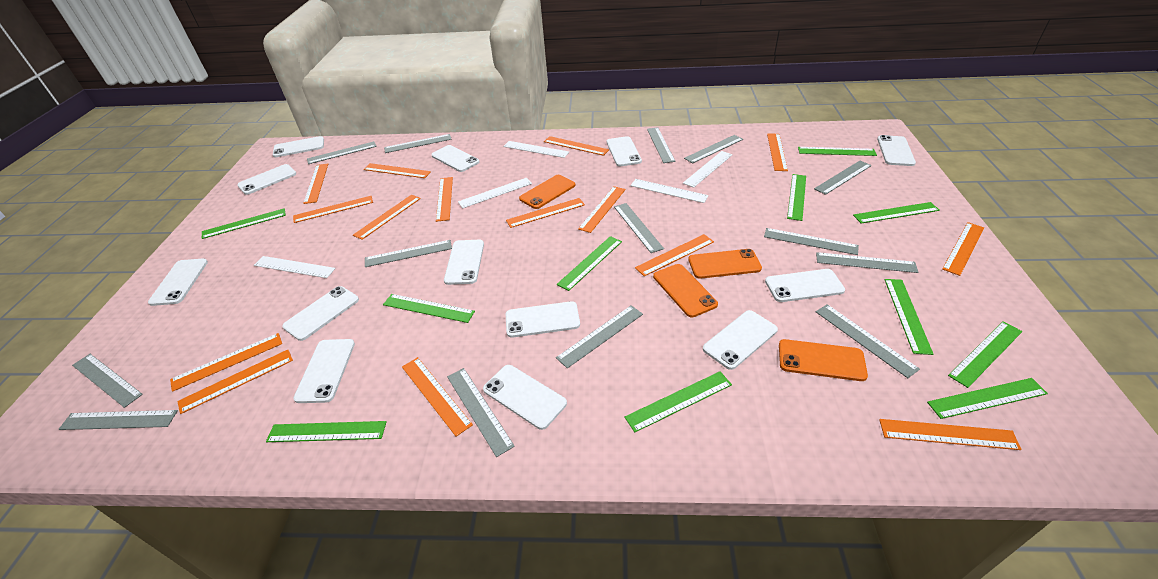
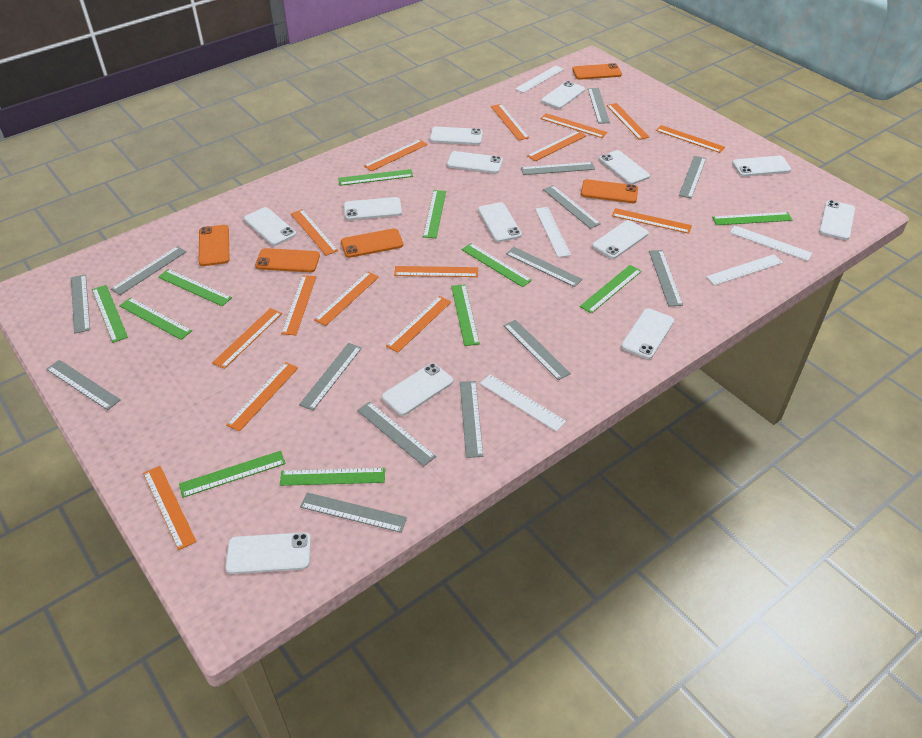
orange phone: 4 -> 5

